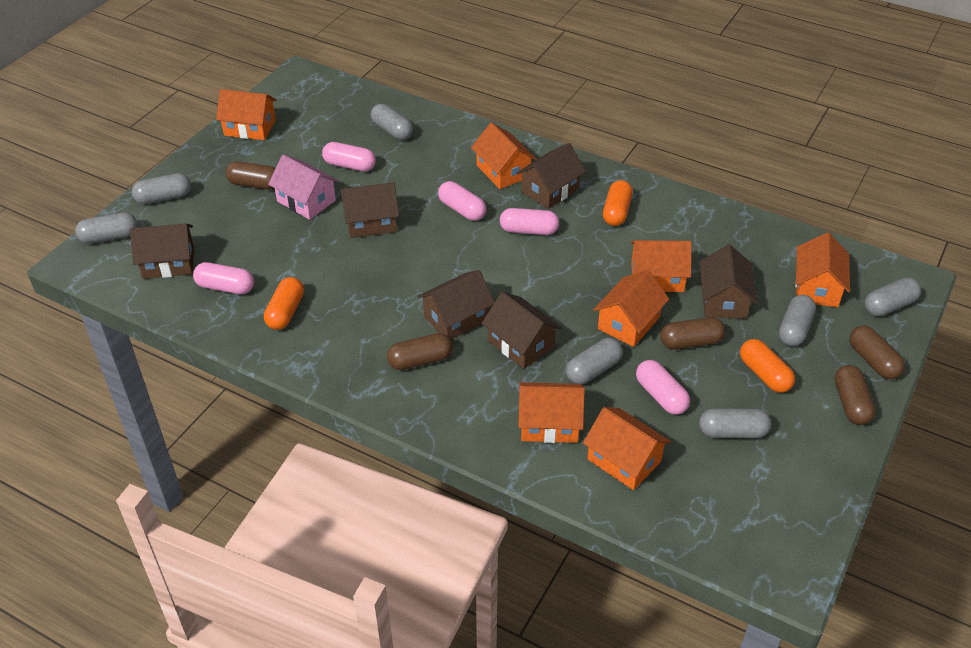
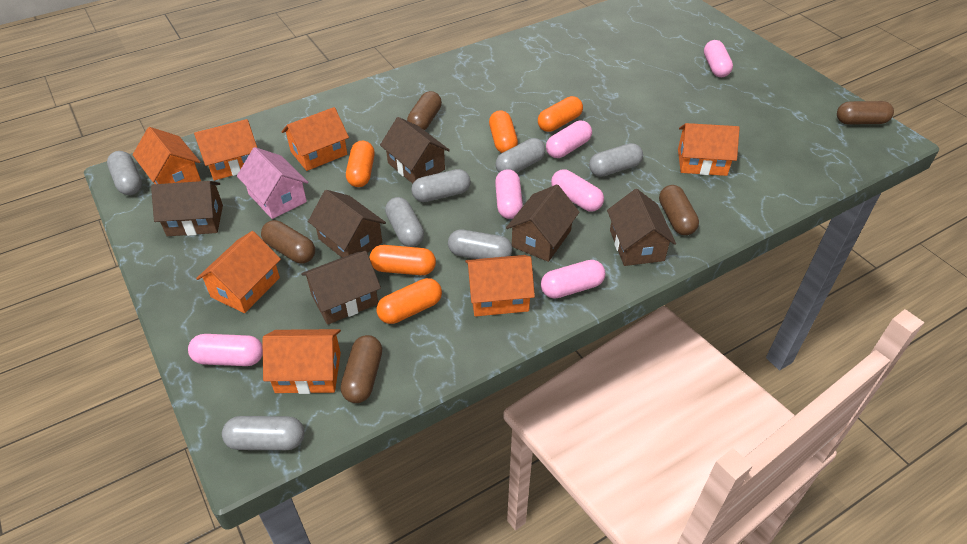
orange capsule: 3 -> 5
pink capsule: 5 -> 6

